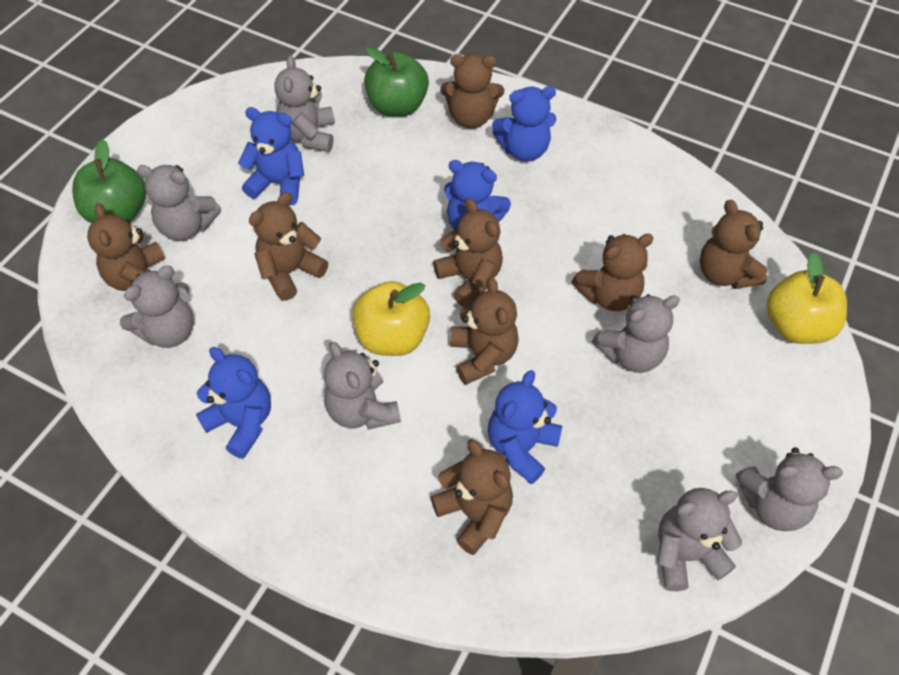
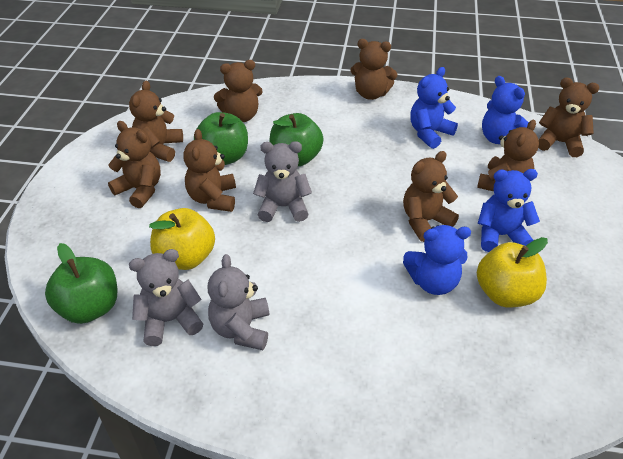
blue teddy bear: 5 -> 4
green apple: 2 -> 3
grey teddy bear: 7 -> 3

